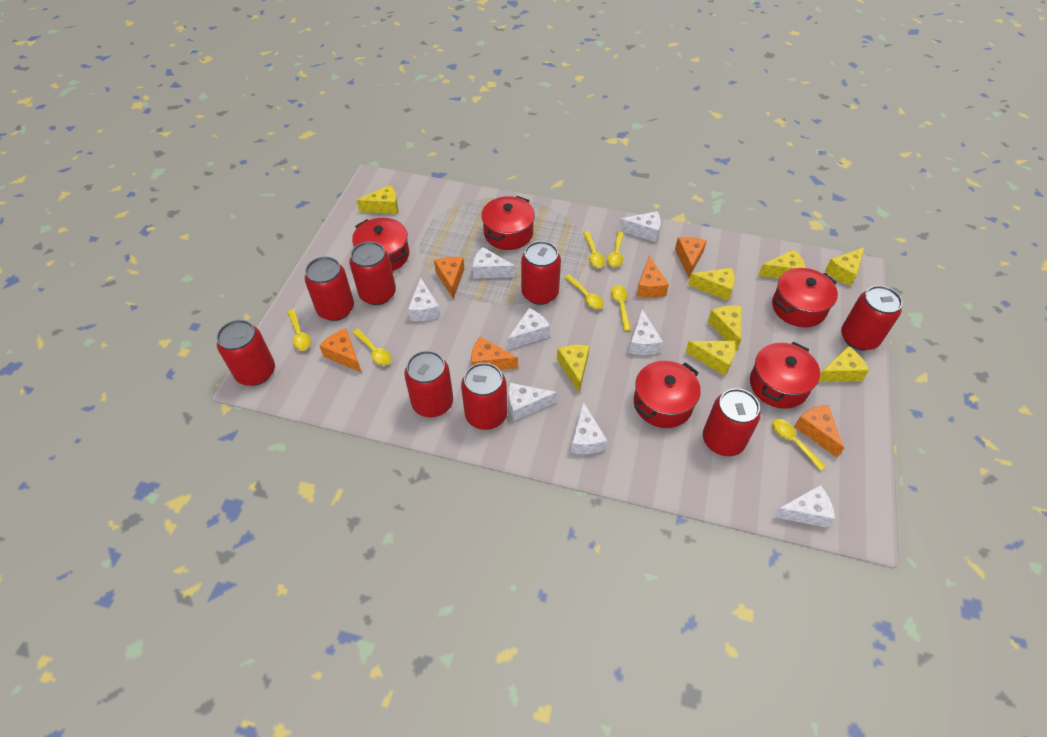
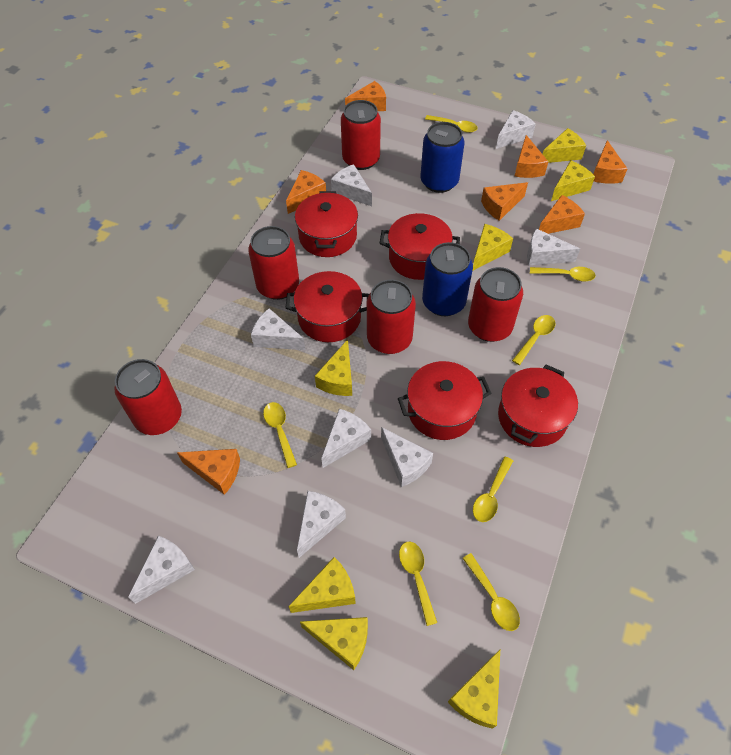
blue can: 0 -> 2
orange cheese: 6 -> 7
red can: 8 -> 5
yellow cheese: 8 -> 7

